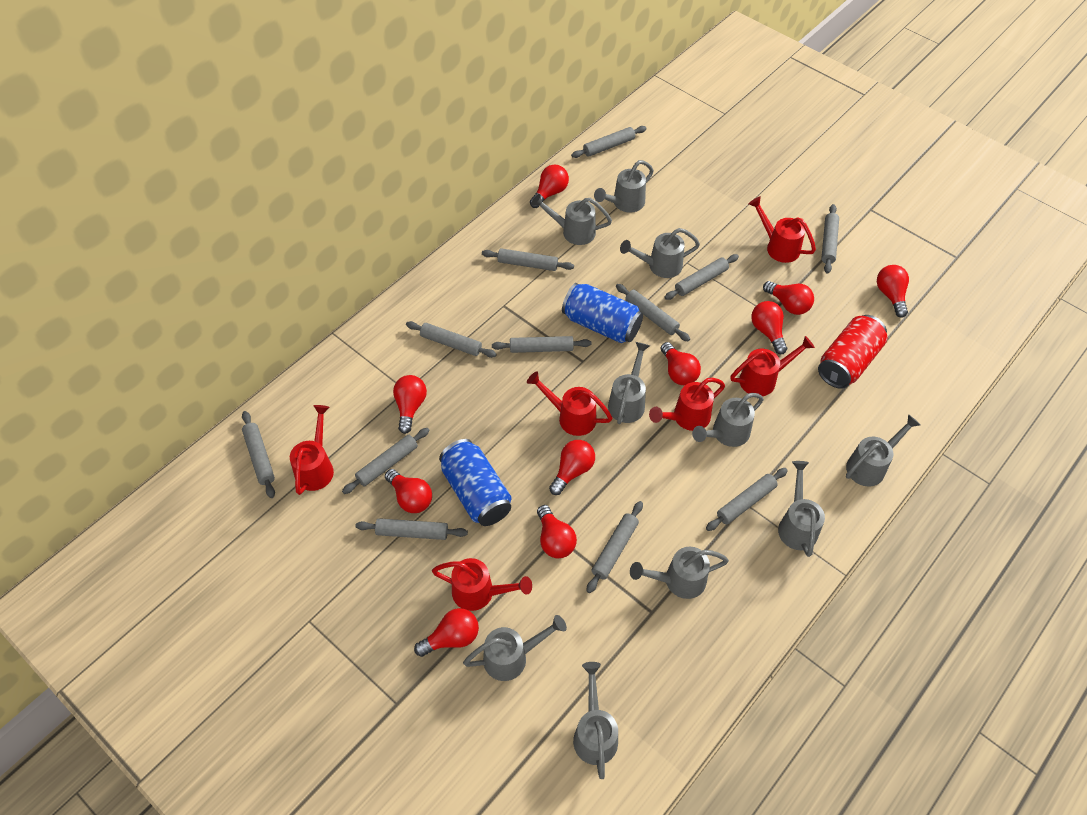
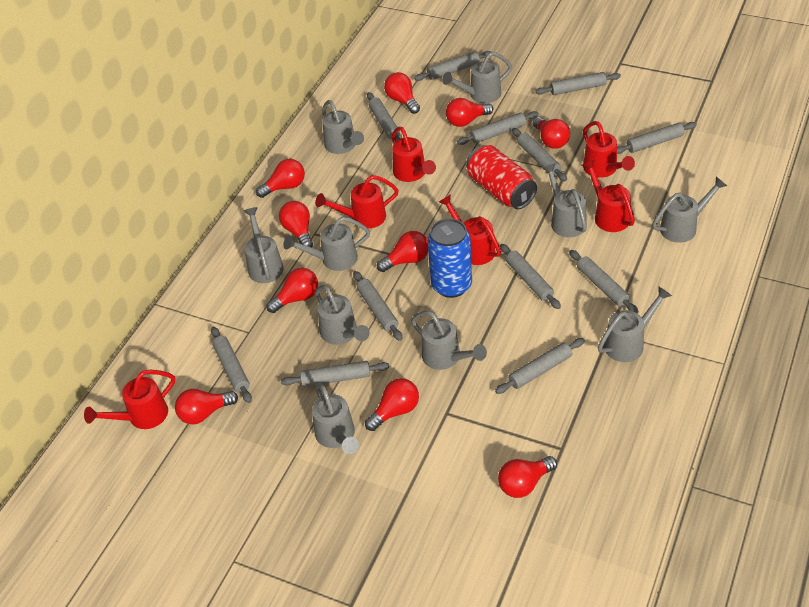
blue can: 2 -> 1

